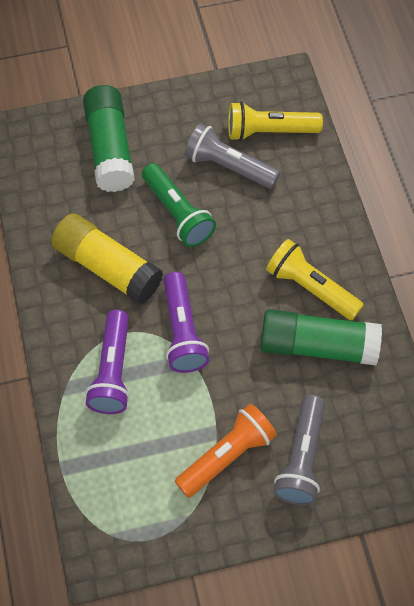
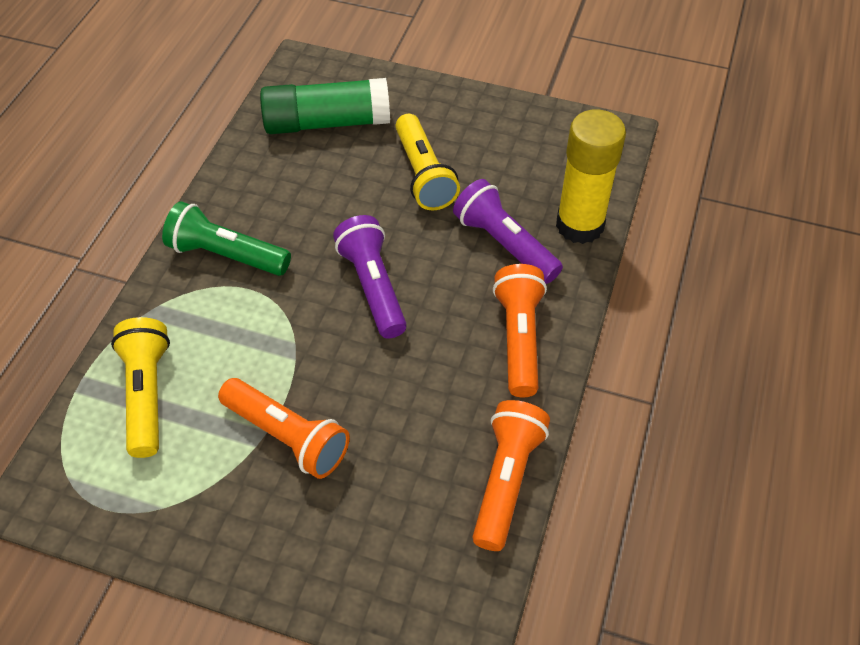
green glue stick: 2 -> 1
grey flashlight: 2 -> 0
orange flashlight: 1 -> 3

